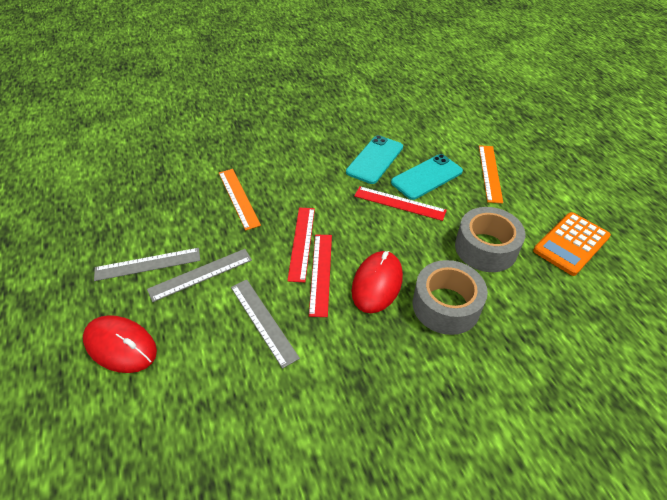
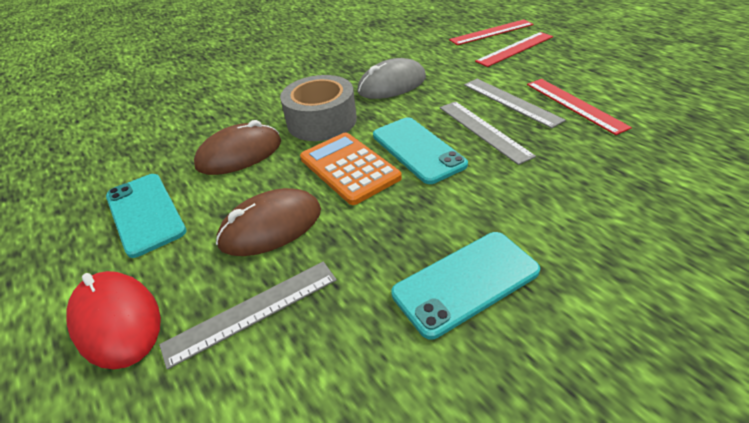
brown mouse: 0 -> 2
grey mouse: 0 -> 1
grey tape: 2 -> 1
orange ruler: 2 -> 0
red mouse: 2 -> 1
turquoise phone: 2 -> 3

